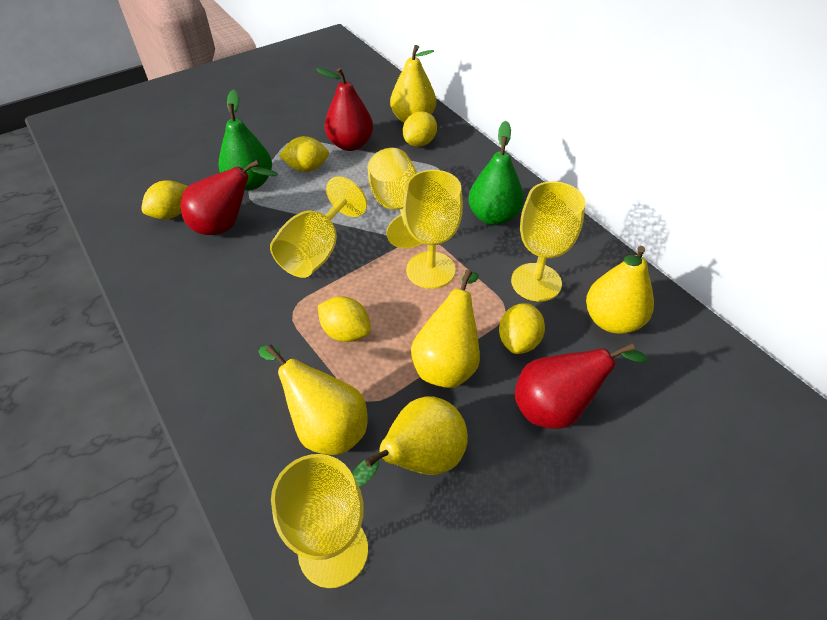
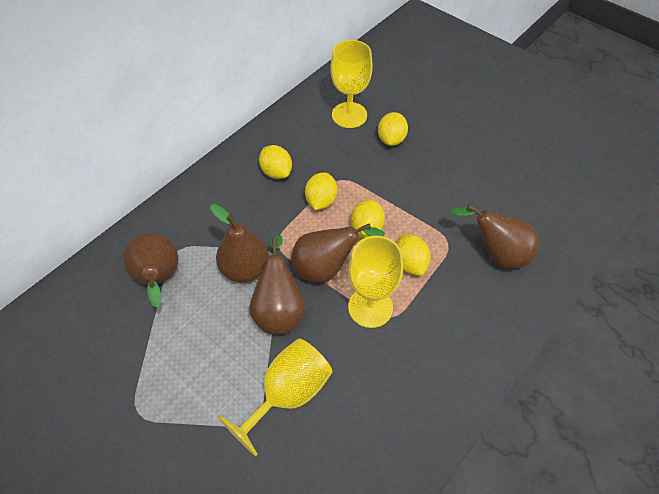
brown pear: 0 -> 5
green pear: 2 -> 0
red pear: 3 -> 0
yellow goblet: 5 -> 3
yellow pear: 5 -> 0

